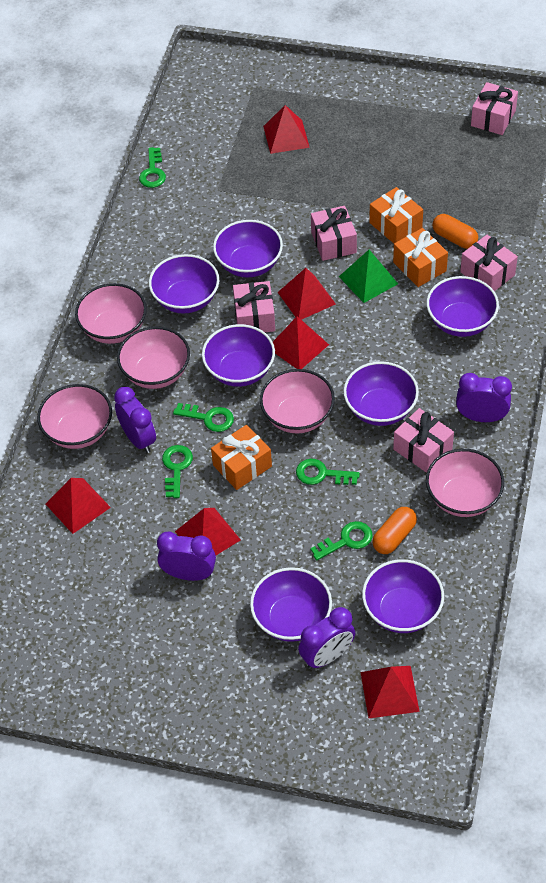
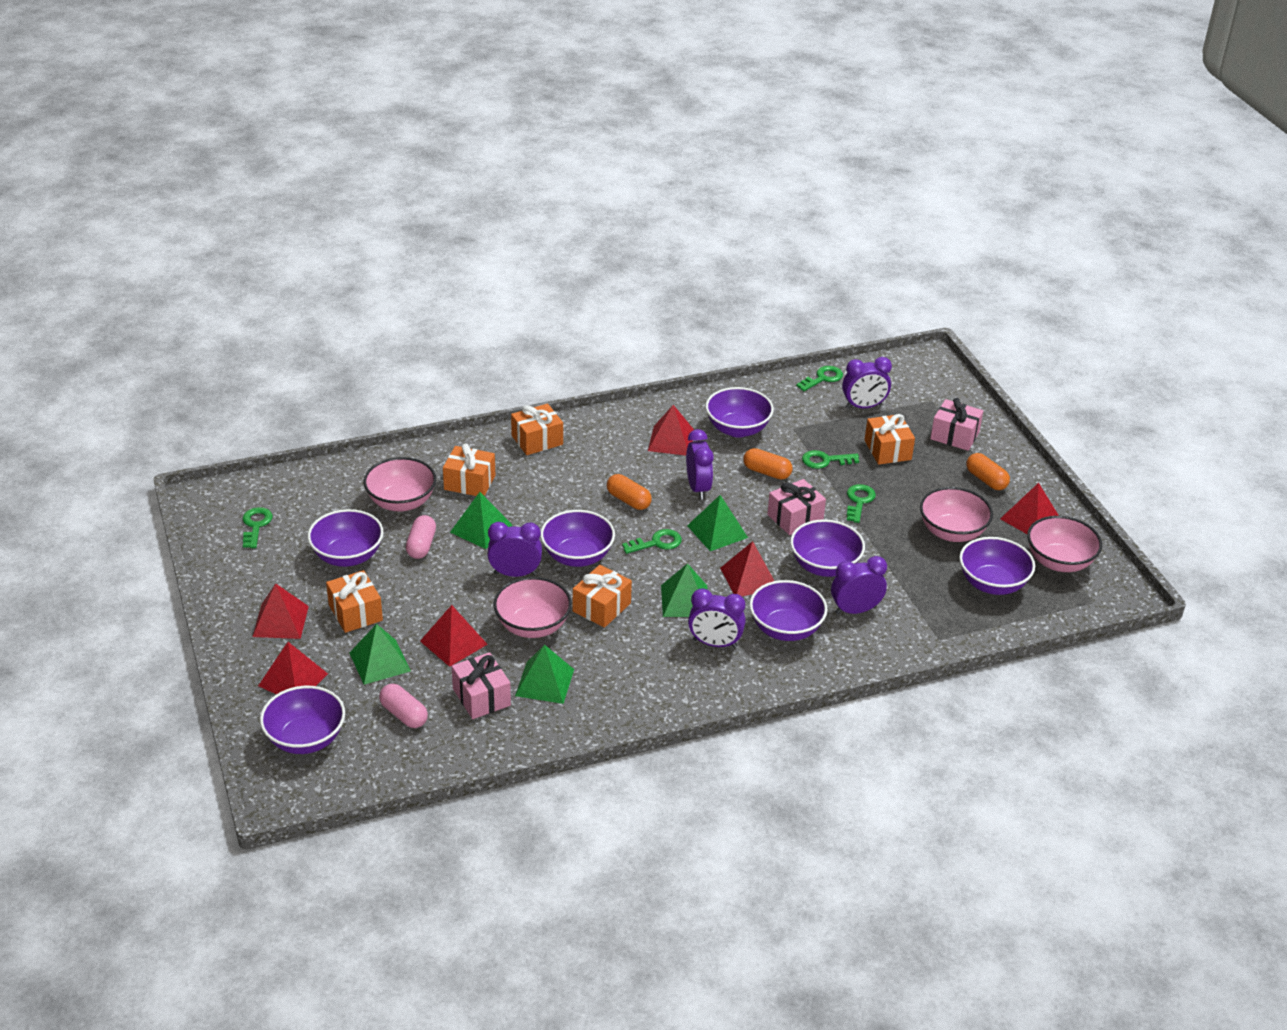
green pyramid: 1 -> 5
orange capsule: 2 -> 3
orange gift: 3 -> 5
pink bowl: 5 -> 4
pink capsule: 0 -> 2
pink gift: 5 -> 3
purple clock: 4 -> 5

